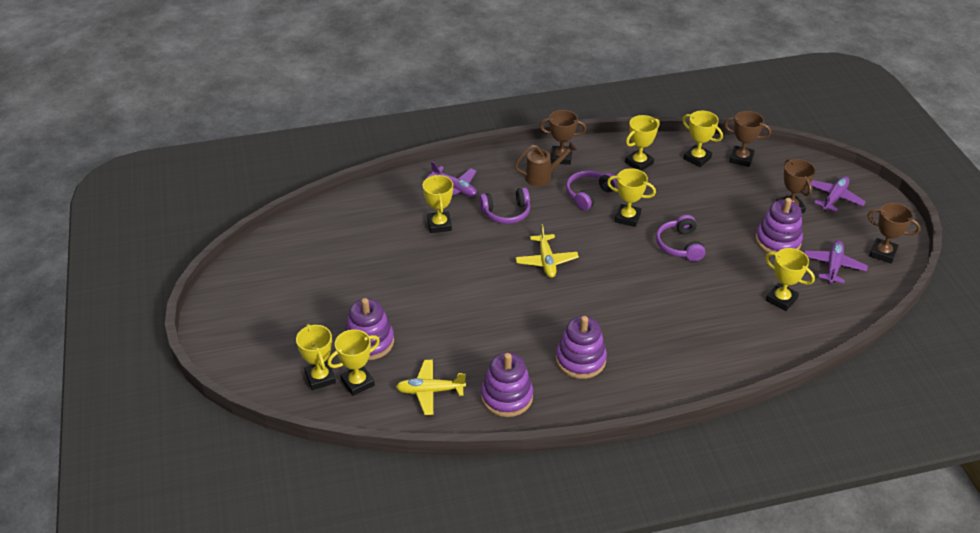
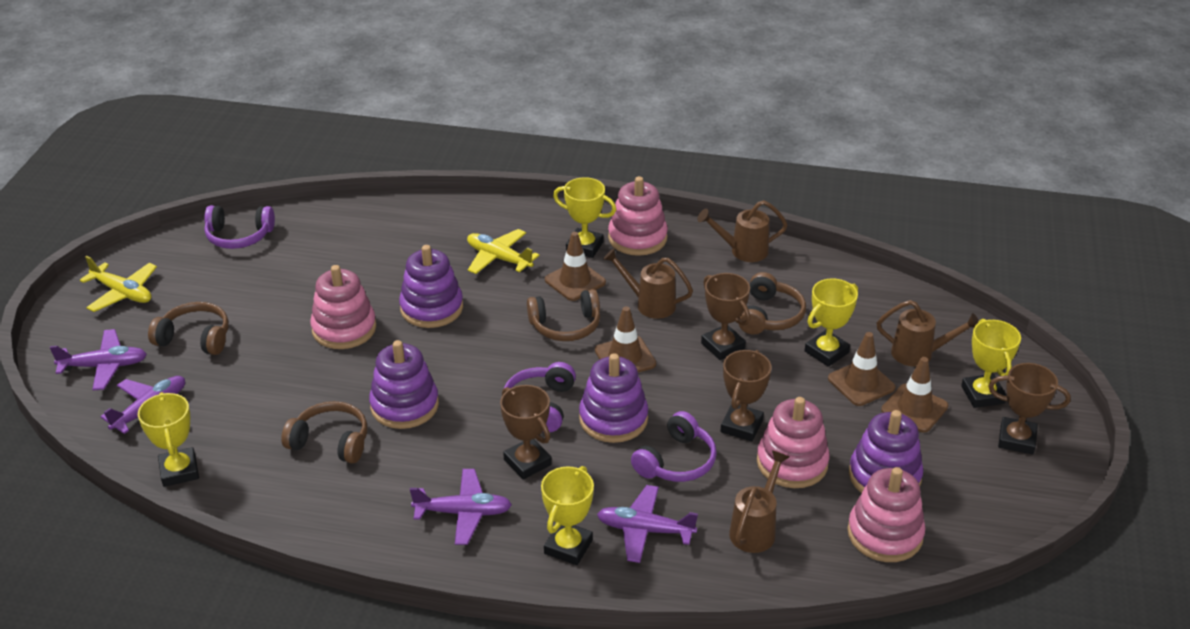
brown headphones: 0 -> 4
brown traffic cone: 0 -> 4
brown watering can: 1 -> 4
pink stacking toy: 0 -> 4
purple plane: 3 -> 4
yellow trophy: 7 -> 5

